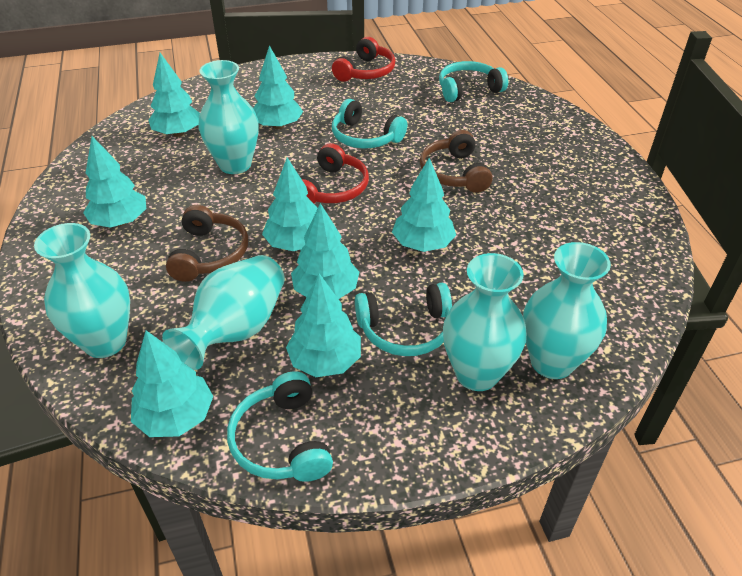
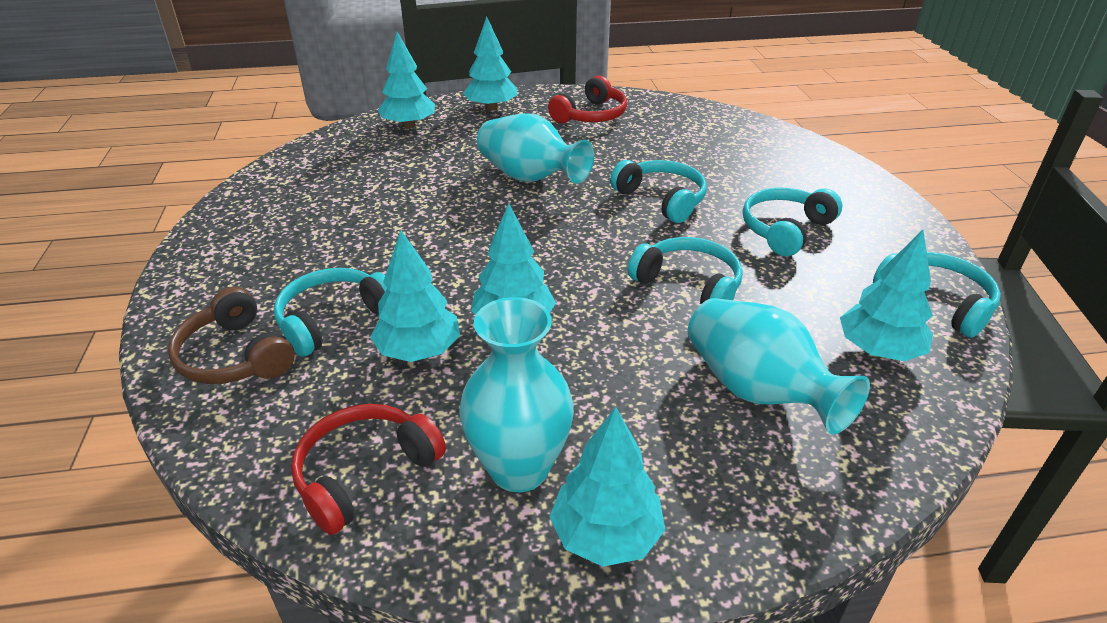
brown headphones: 2 -> 1
turquoise headphones: 4 -> 5
turquoise tree: 8 -> 6
turquoise vase: 5 -> 3

